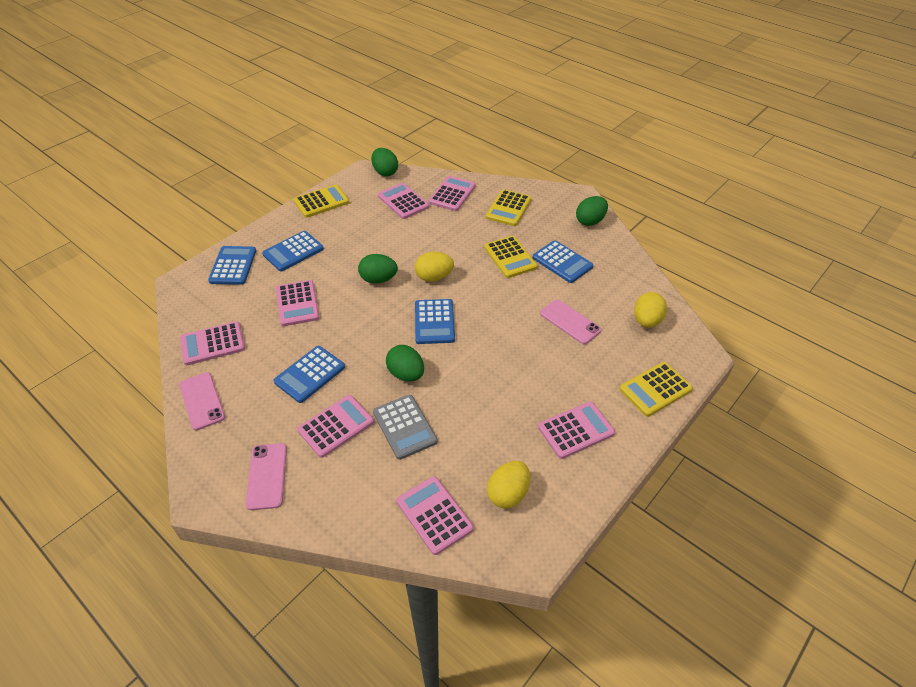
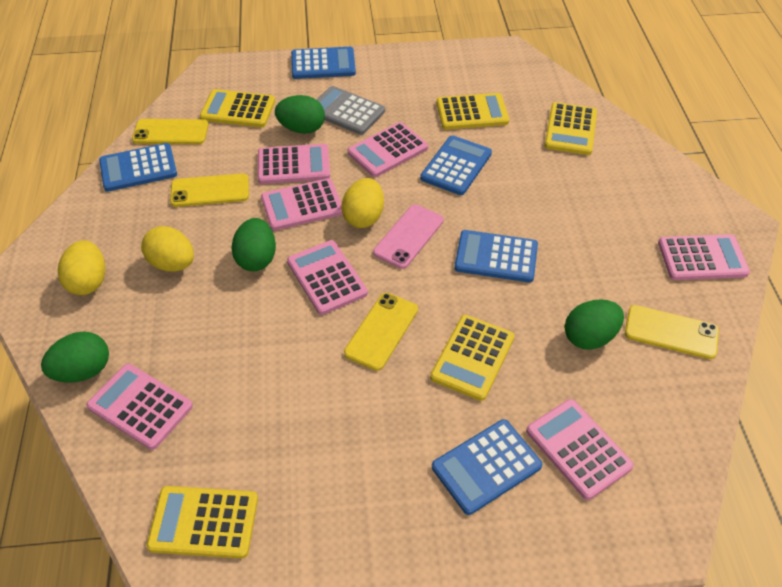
pink phone: 3 -> 1
yellow calculator: 4 -> 5
yellow phone: 0 -> 4

